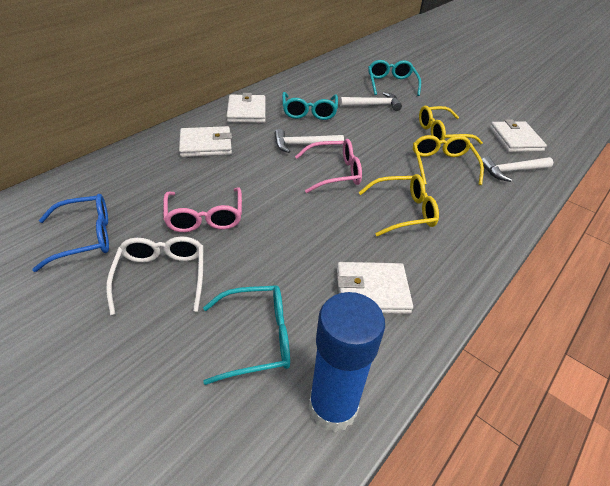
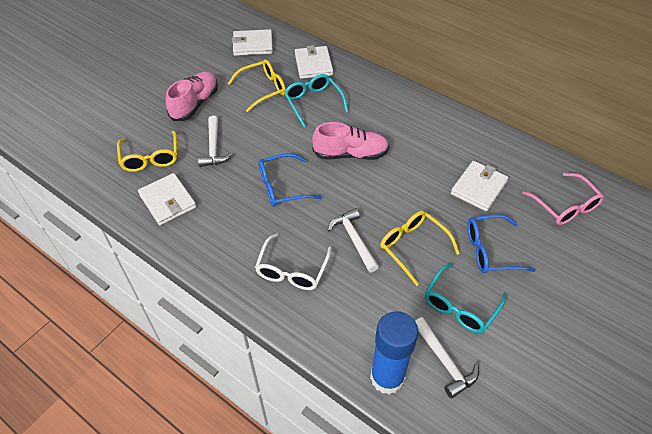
blue glasses: 1 -> 2
pink glasses: 2 -> 1
pink shoe: 0 -> 2
turquoise glasses: 3 -> 2

